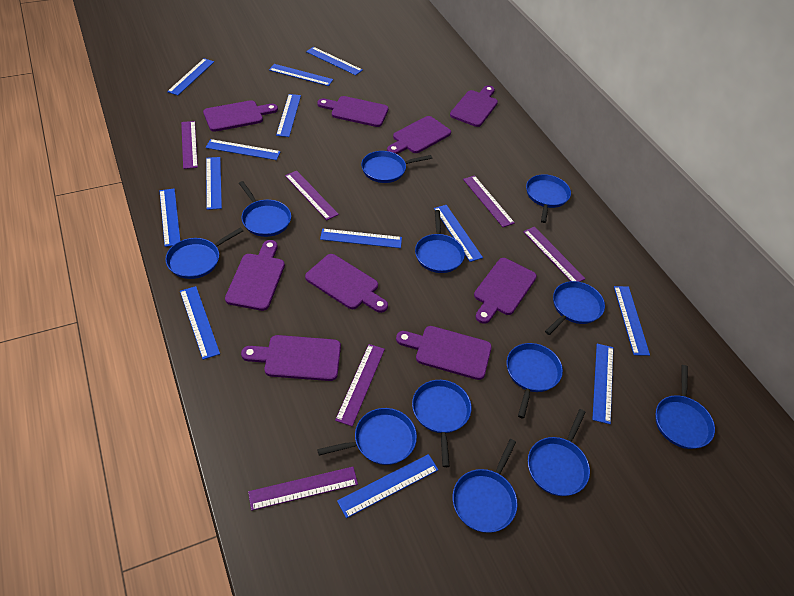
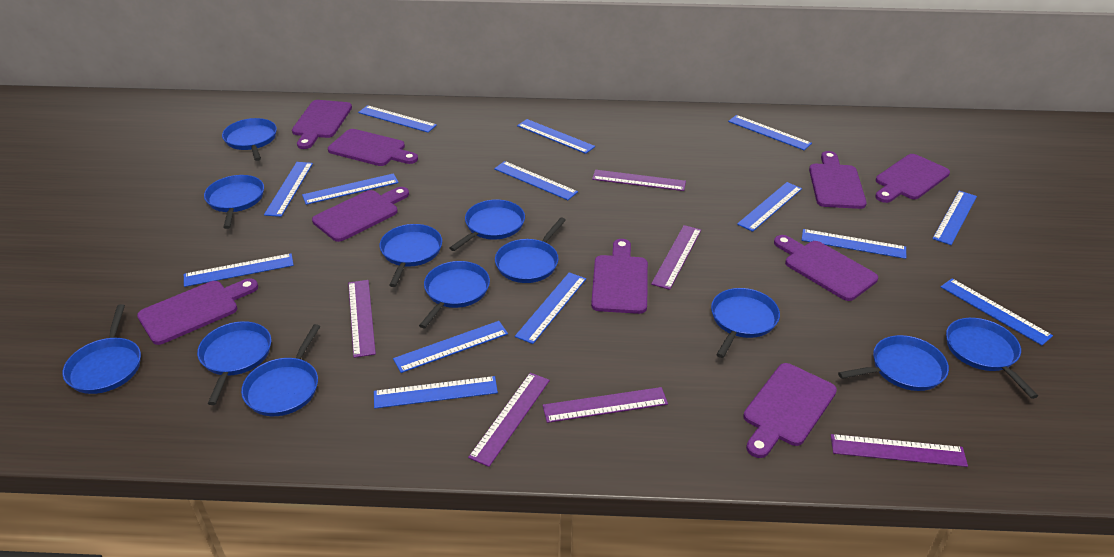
blue ruler: 13 -> 14

